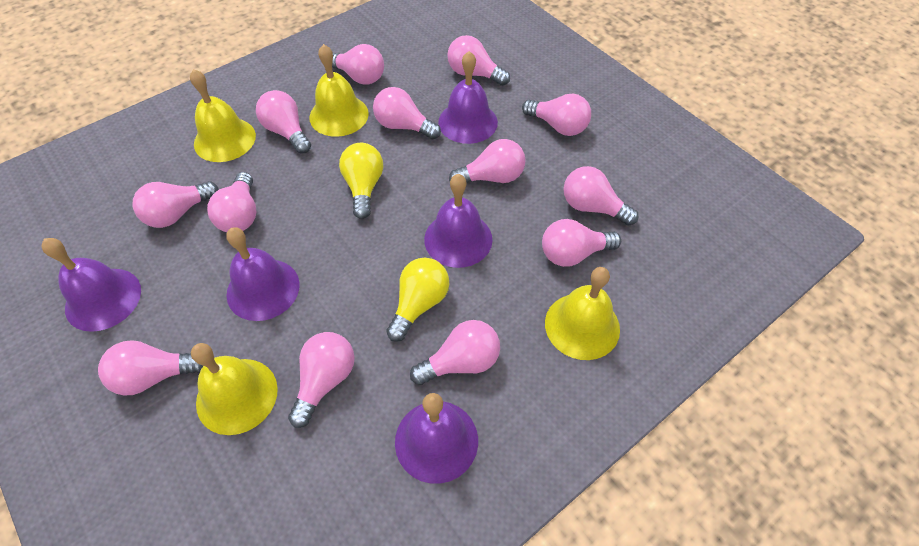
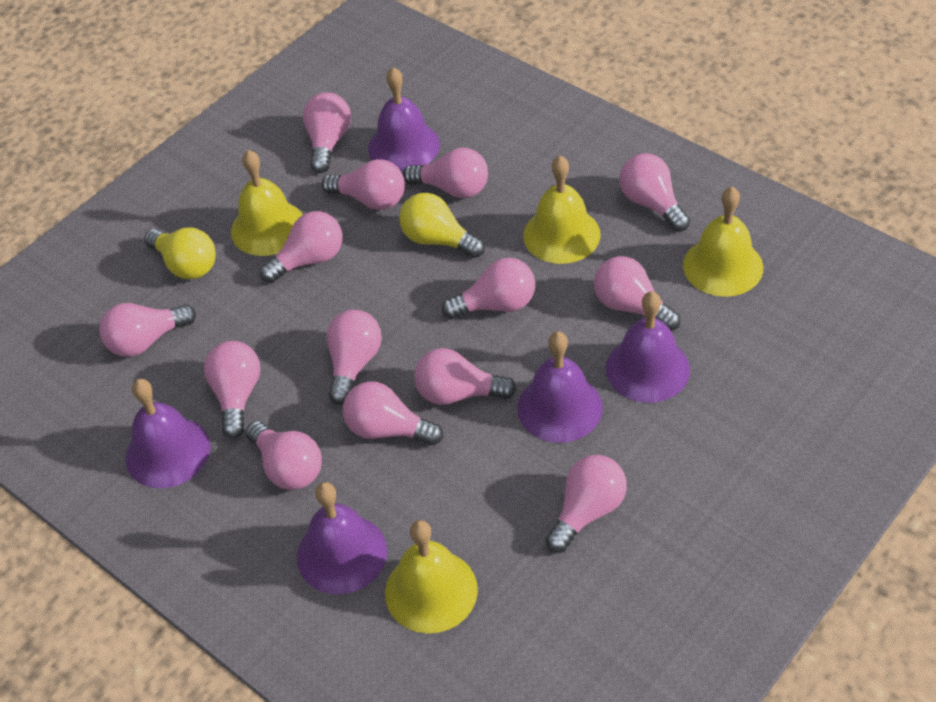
pink light bulb: 13 -> 14

